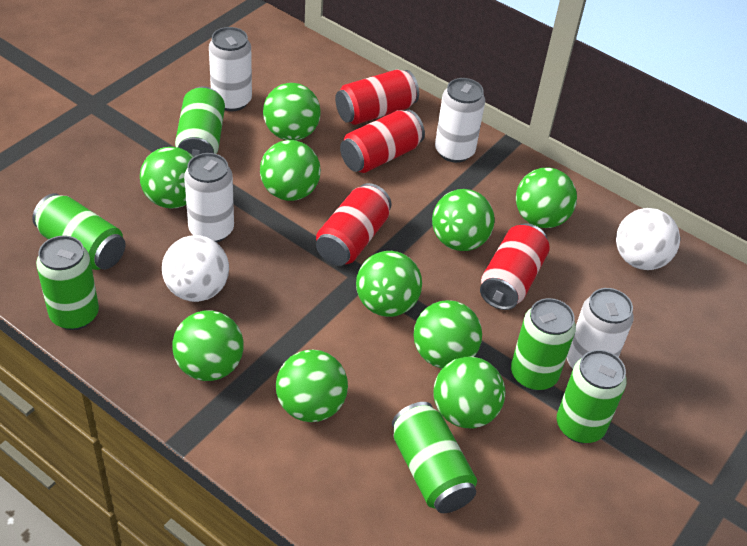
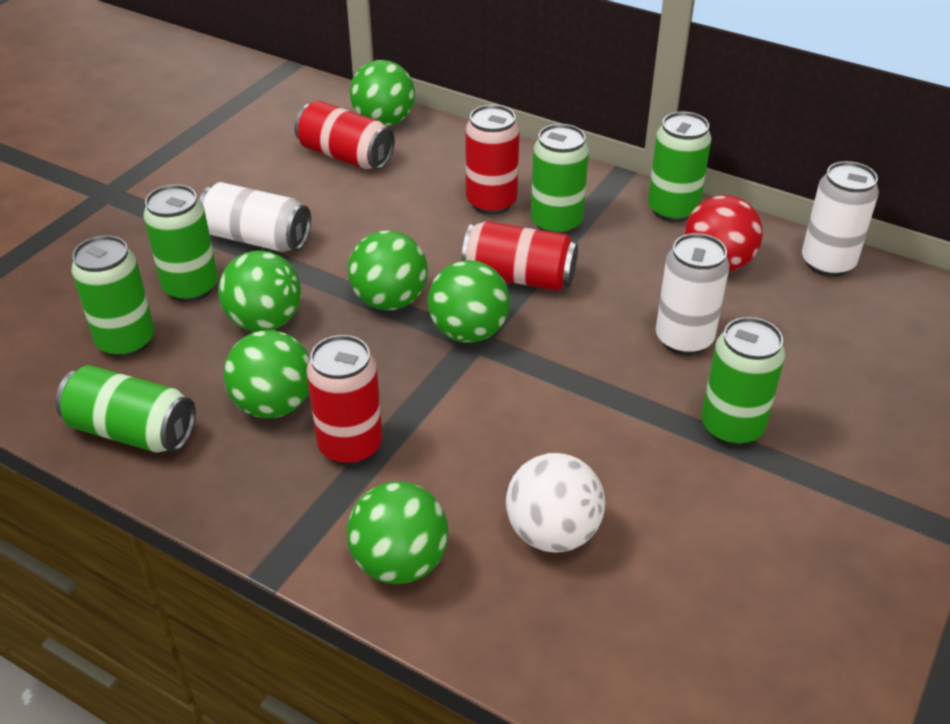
green ball: 10 -> 6
red ball: 0 -> 1
white ball: 2 -> 1
white can: 4 -> 3

